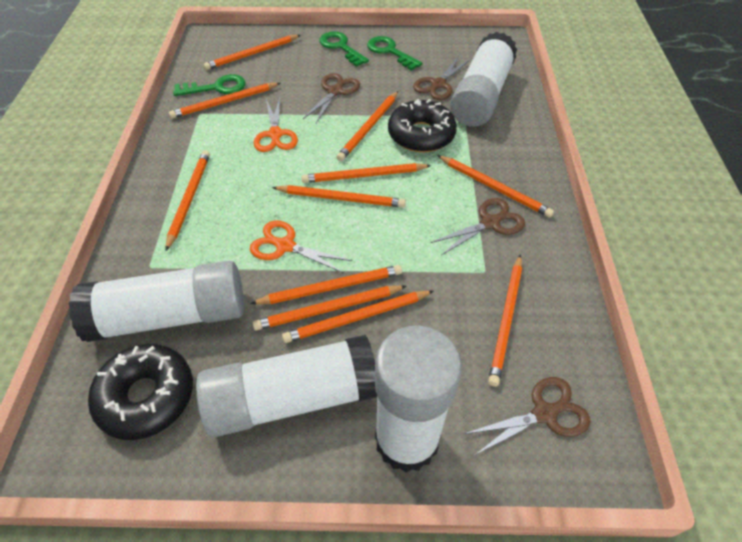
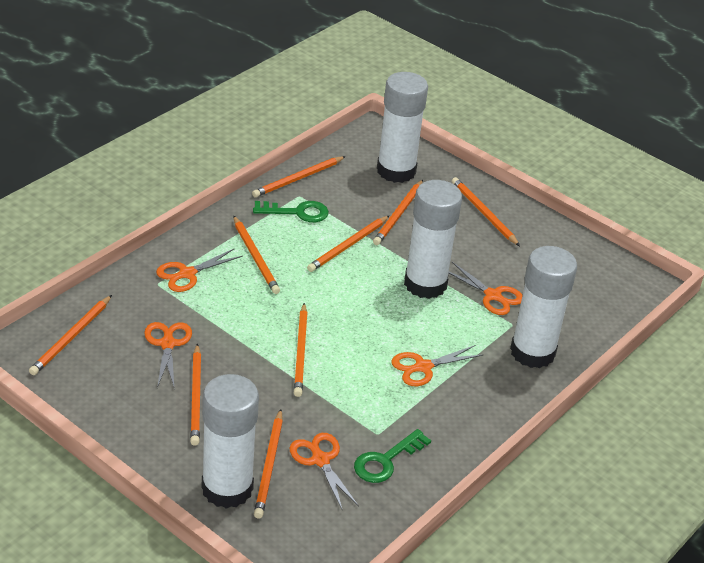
black donut: 2 -> 0
brown scissors: 4 -> 0
green key: 3 -> 2
orange pencil: 11 -> 9
orange scissors: 2 -> 5

